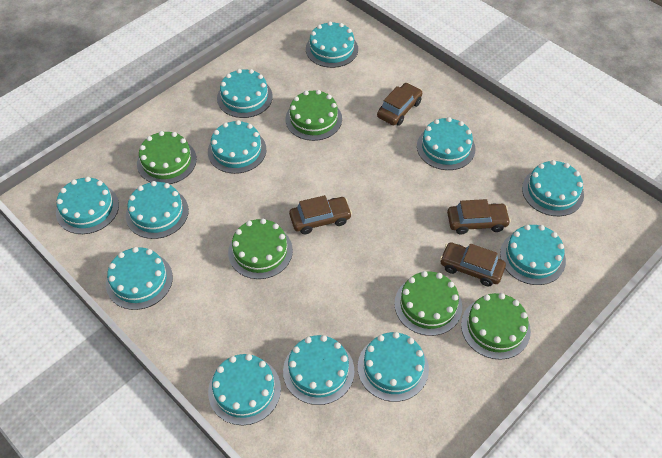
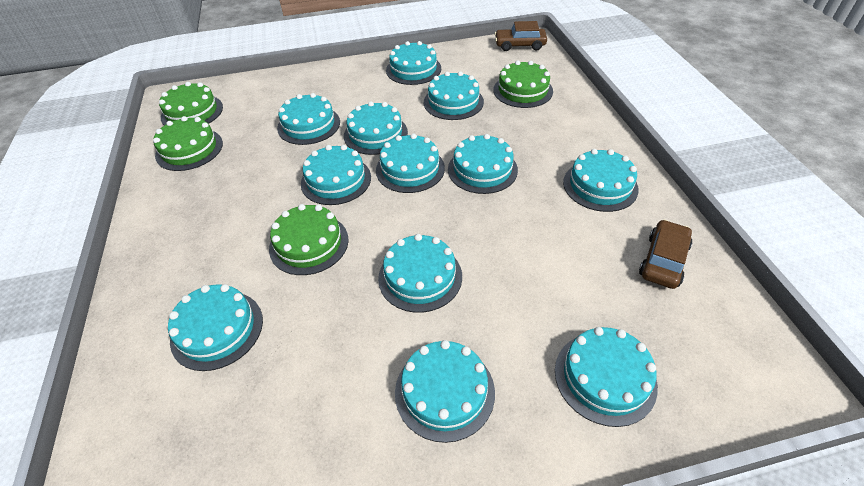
brown car: 4 -> 2
green cake: 5 -> 4

